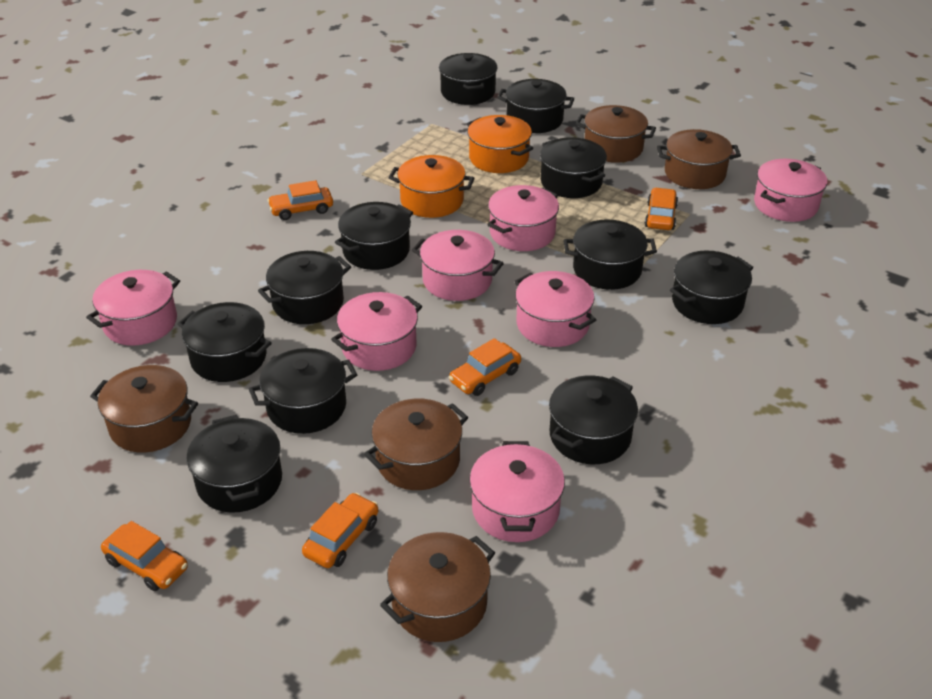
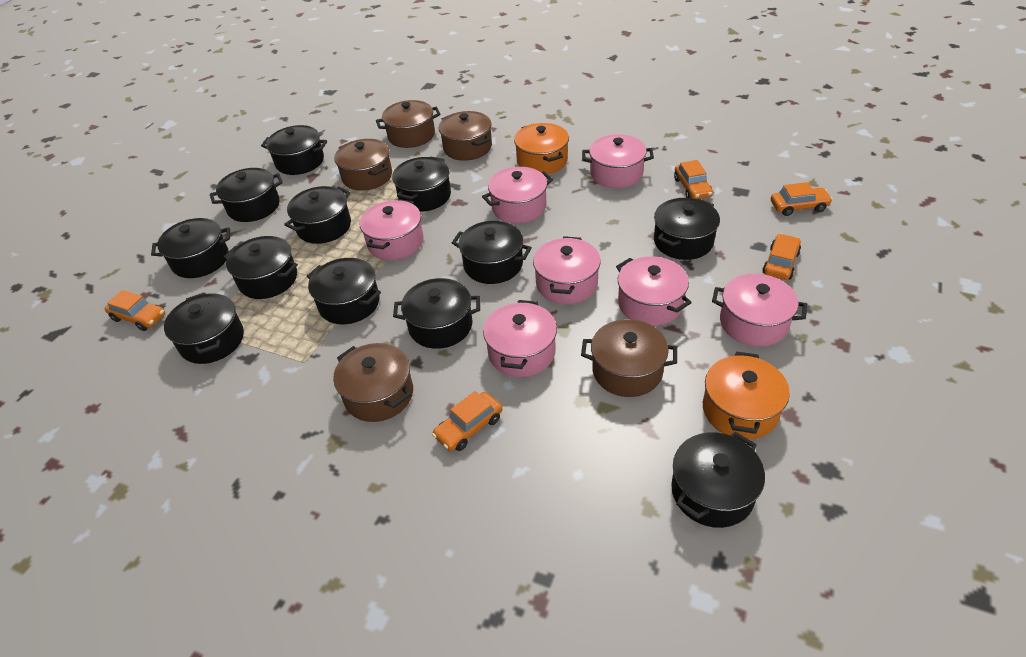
black pot: 11 -> 12

